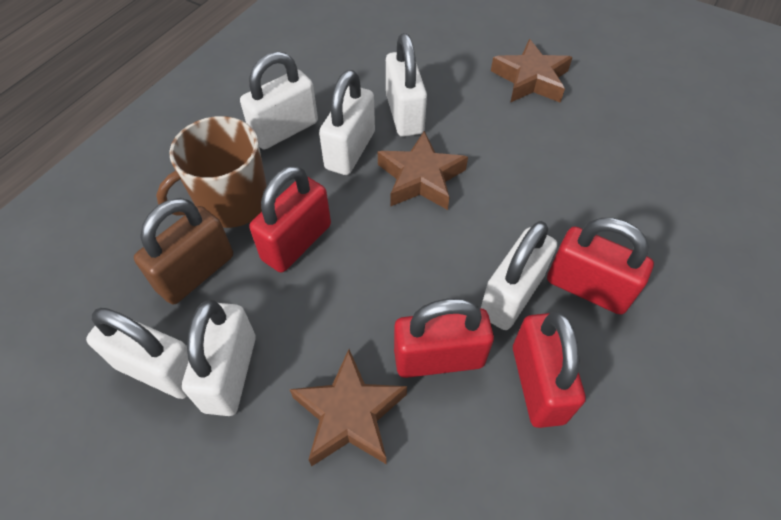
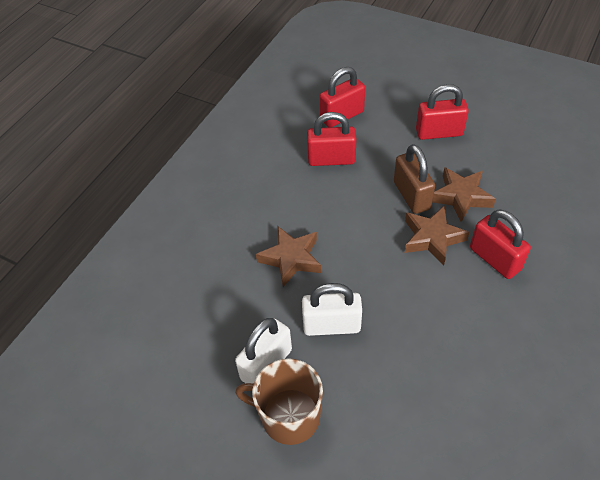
white padlock: 6 -> 2

